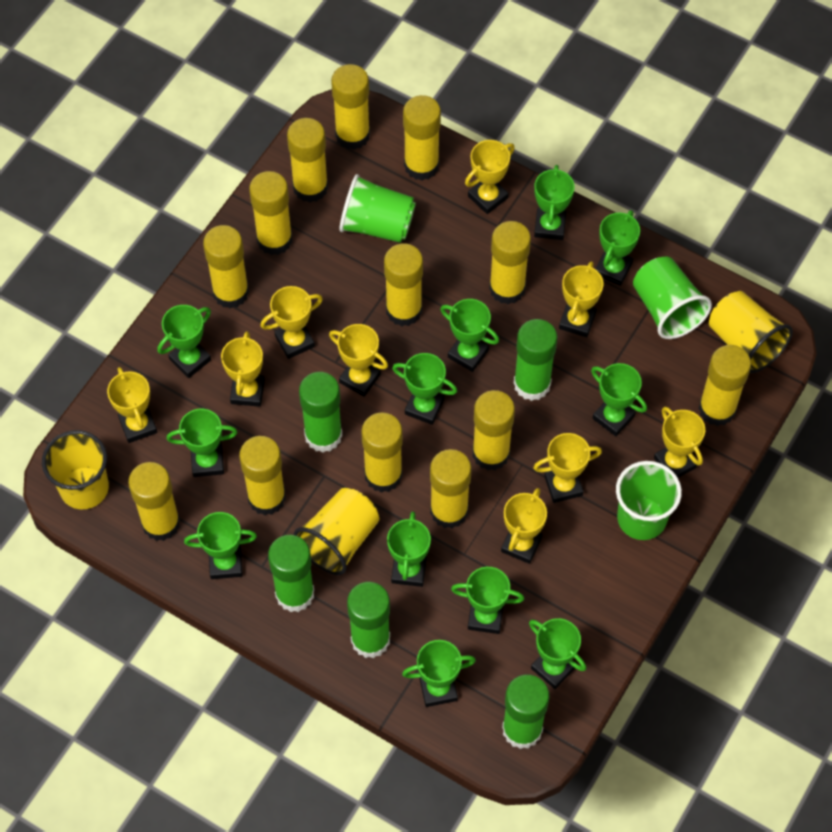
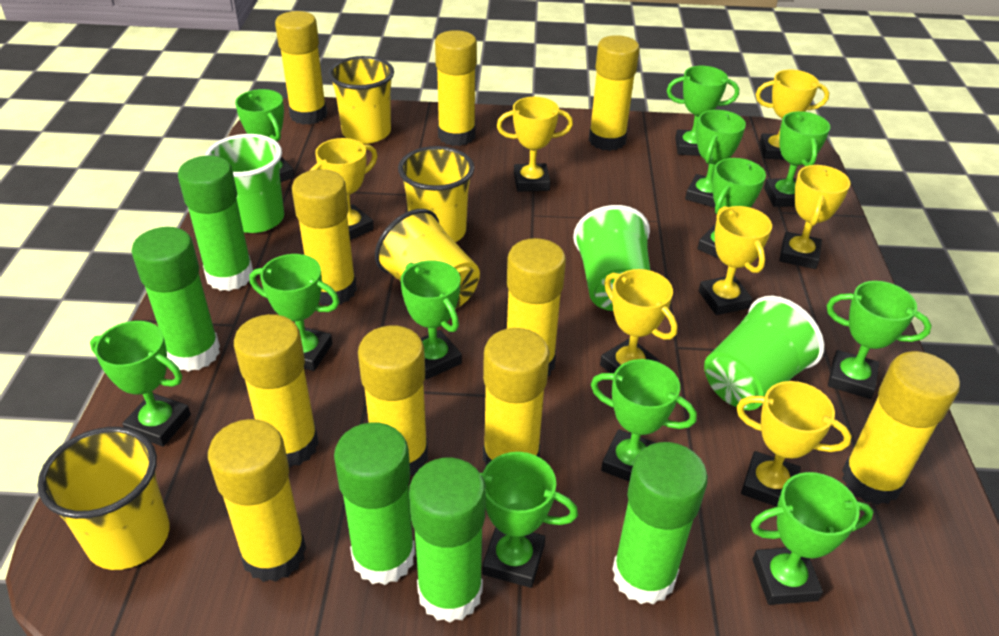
yellow cup: 3 -> 4
yellow glue stick: 13 -> 10
yellow trophy: 9 -> 7

